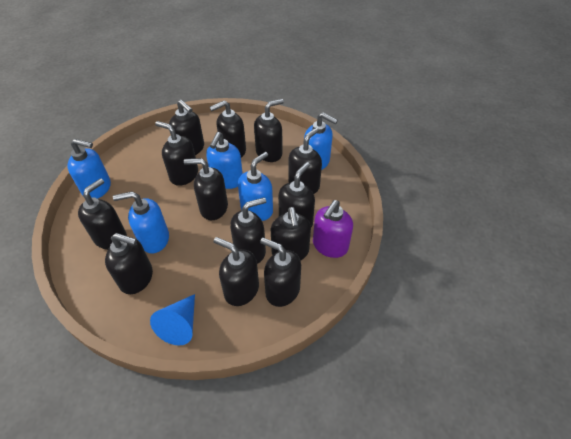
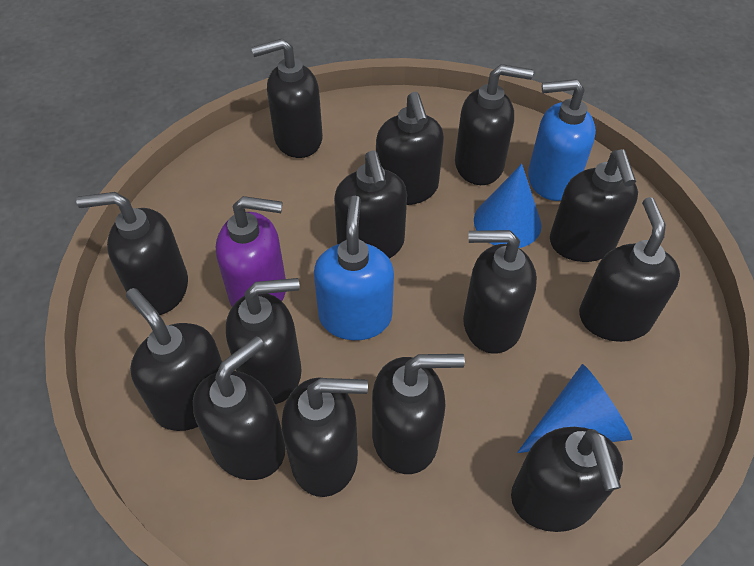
black soap dispenser: 13 -> 14
blue cone: 1 -> 2
blue soap dispenser: 5 -> 2

